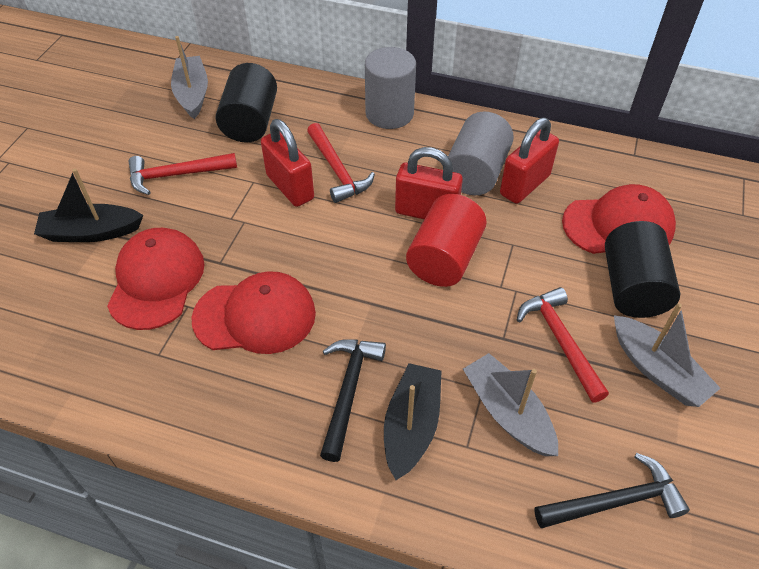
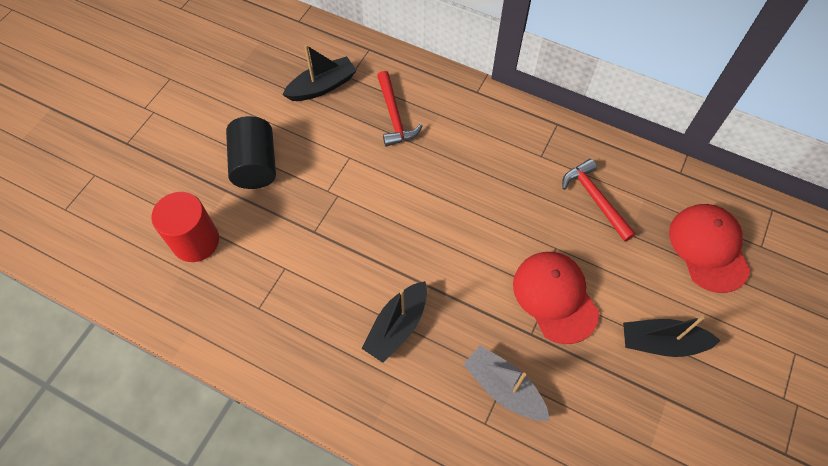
black boat: 2 -> 3
black cylinder: 2 -> 1
black hammer: 2 -> 0
grey boat: 3 -> 1
grey cylinder: 2 -> 0
red cap: 3 -> 2
red hammer: 3 -> 2
red padlock: 3 -> 0

